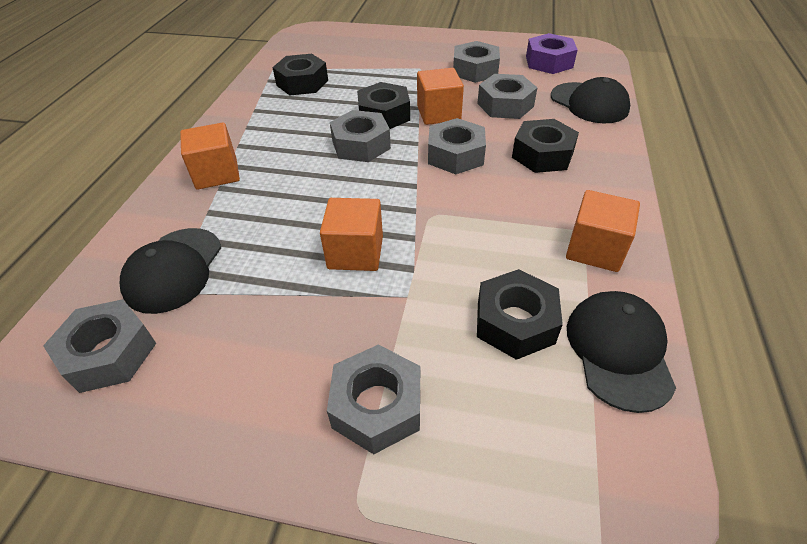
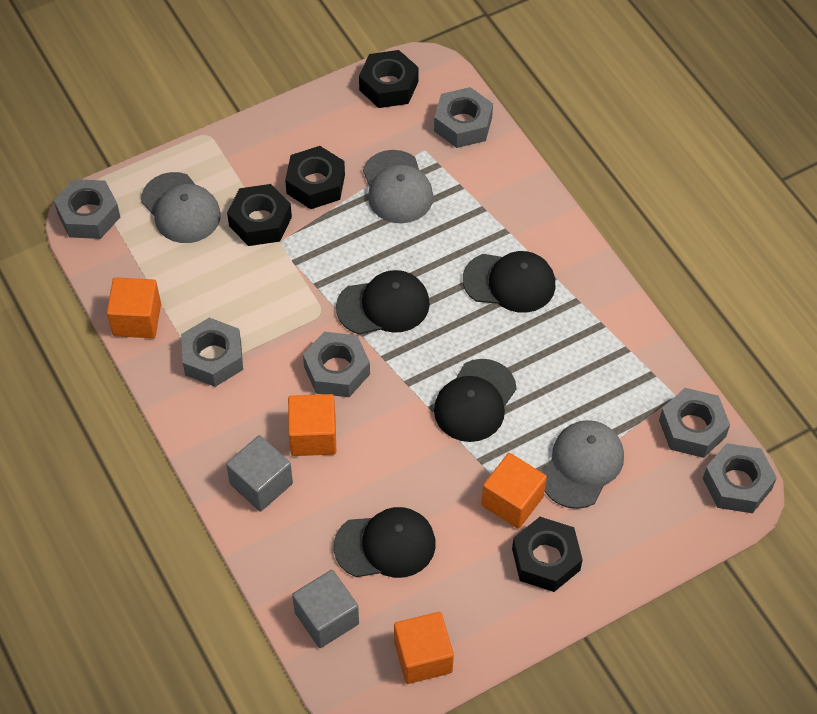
black cap: 3 -> 4
grey cap: 0 -> 3
grey cube: 0 -> 2
purple nut: 1 -> 0

